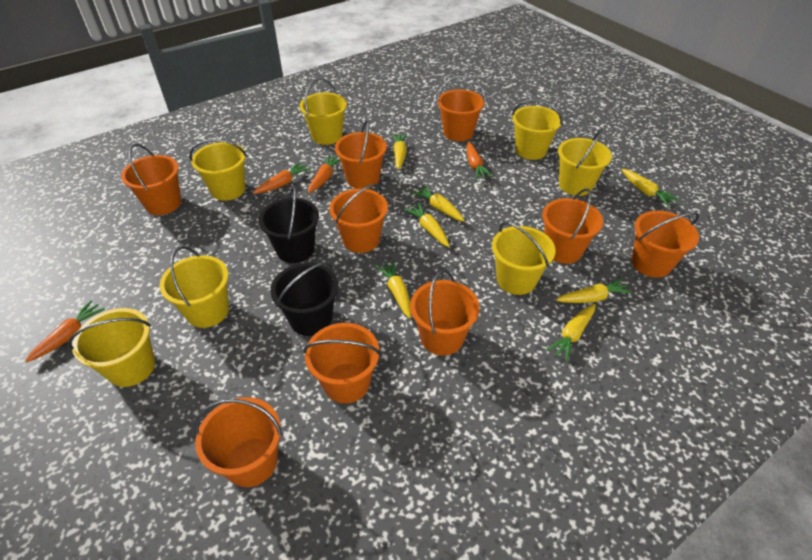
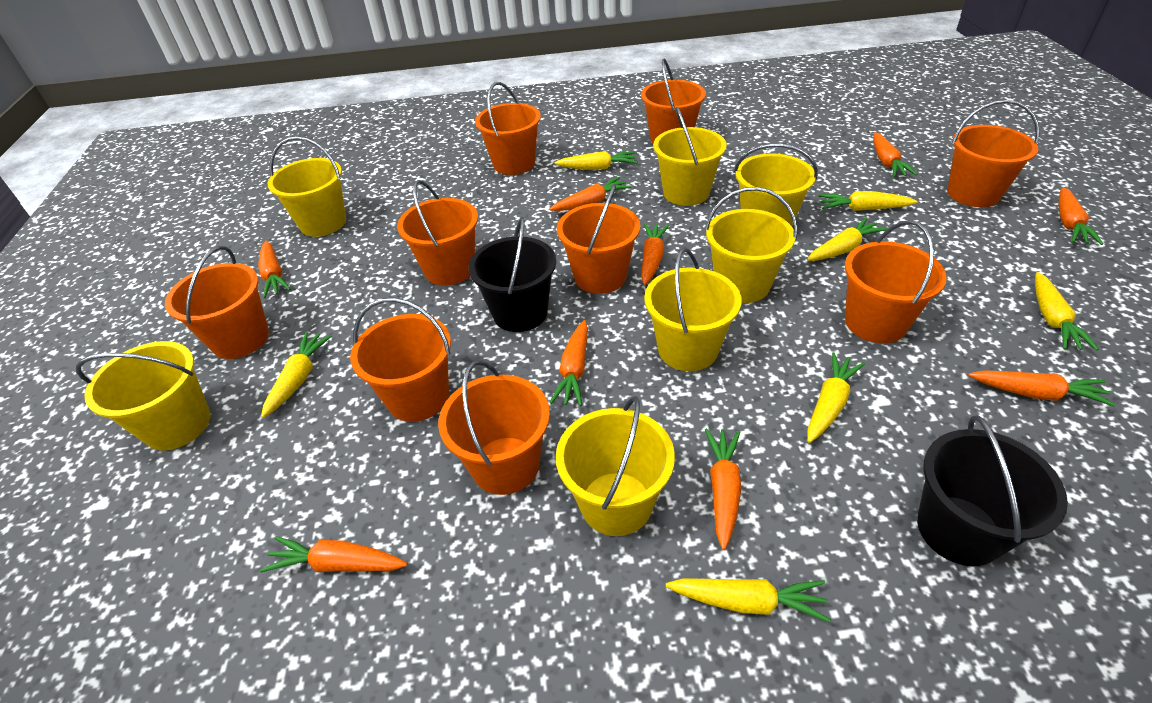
orange carrot: 4 -> 9

